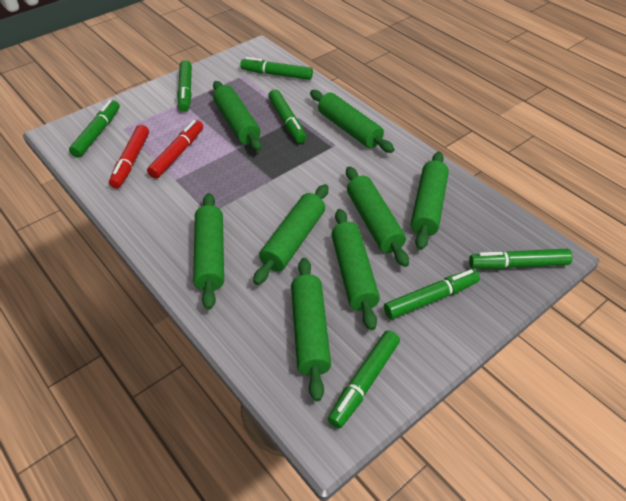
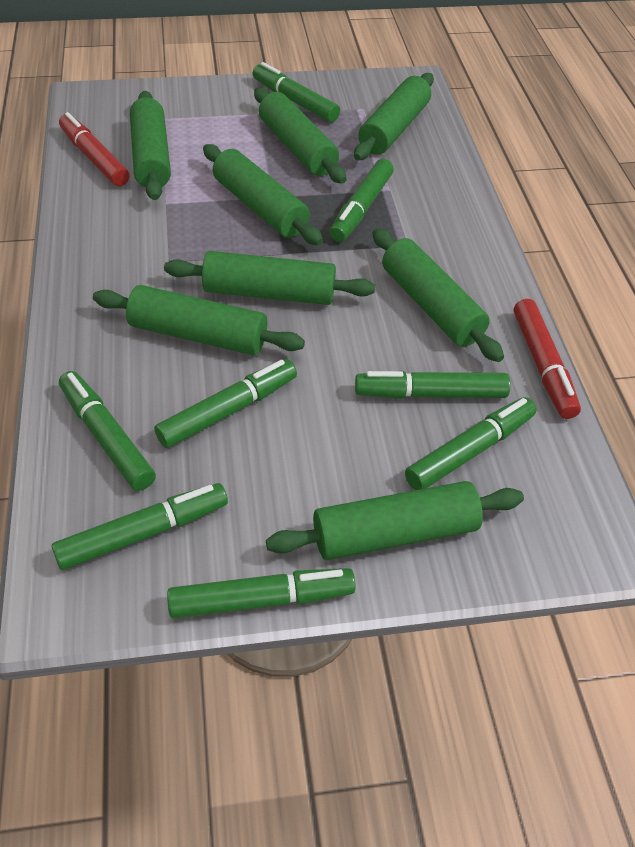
green marker: 7 -> 8

